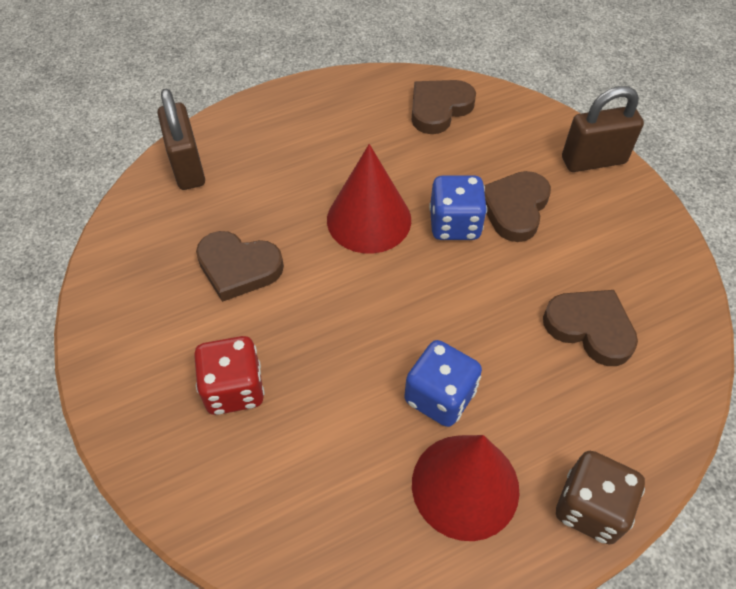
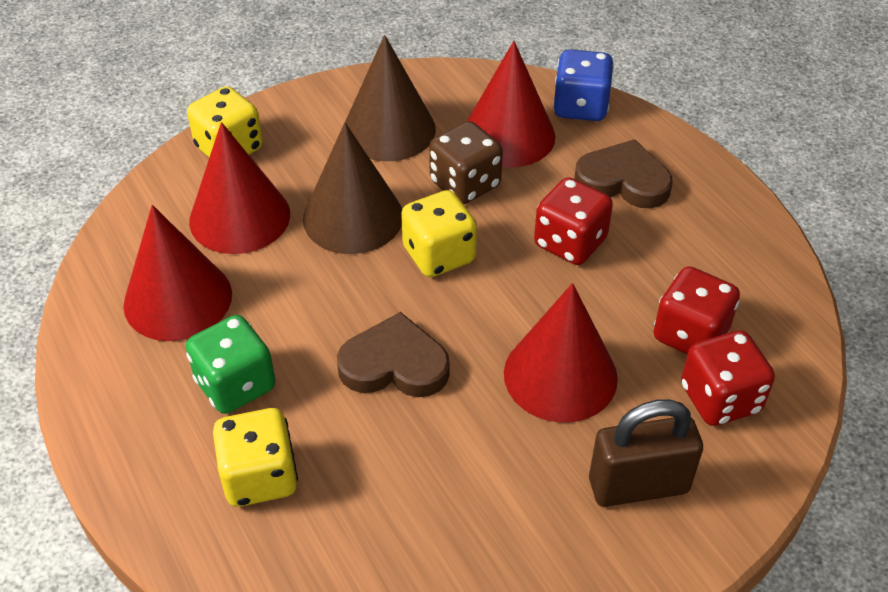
blue dice: 2 -> 1
brown cone: 0 -> 2
brown heart: 4 -> 2
brown padlock: 2 -> 1
green dice: 0 -> 1
red cone: 2 -> 4
red dice: 1 -> 3
yellow dice: 0 -> 3

